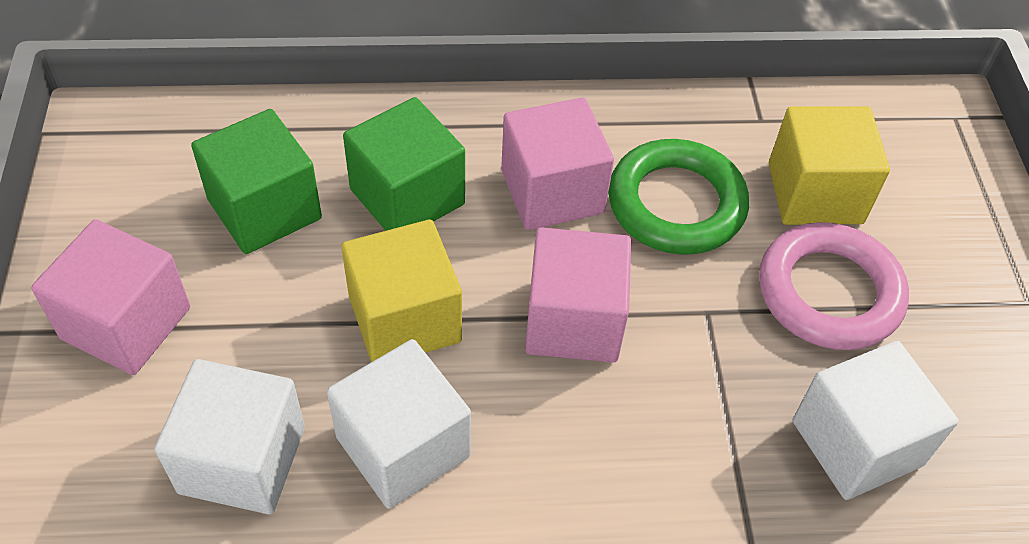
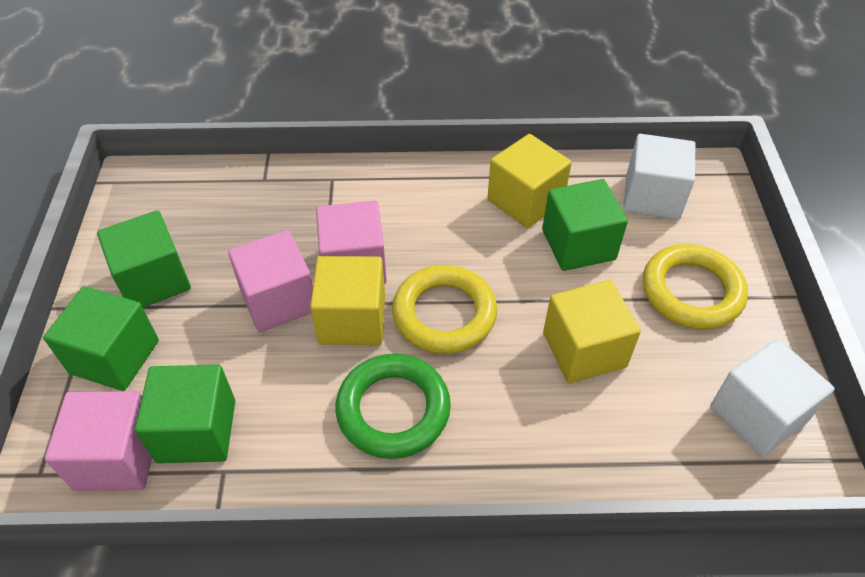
green cube: 2 -> 4
pink ring: 1 -> 0
white cube: 3 -> 2
yellow cube: 2 -> 3
yellow ring: 0 -> 2

